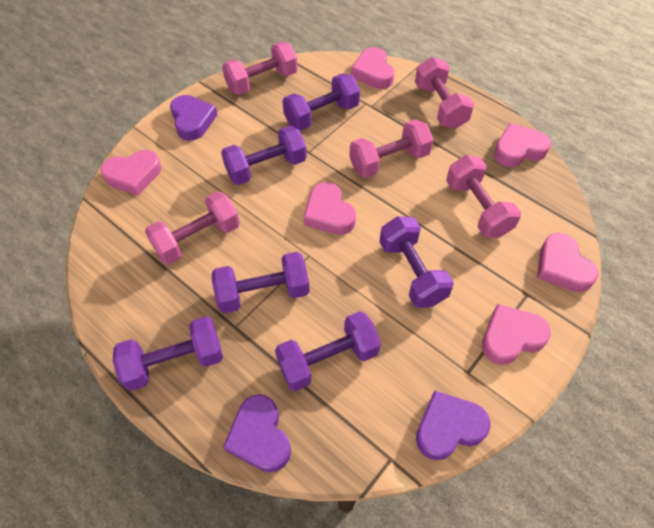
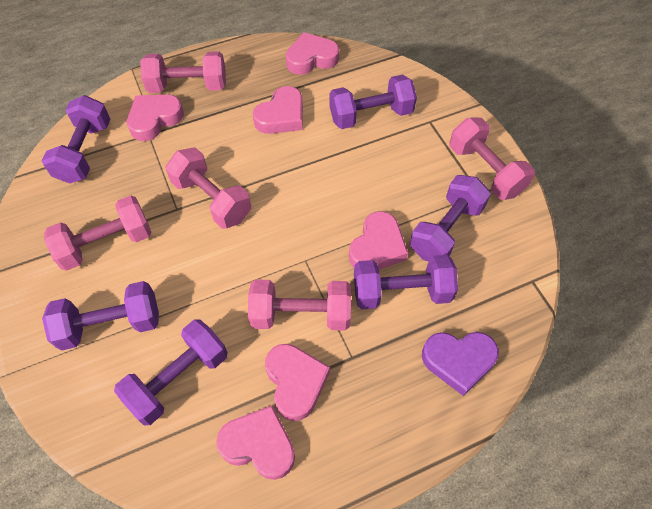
purple heart: 3 -> 1

